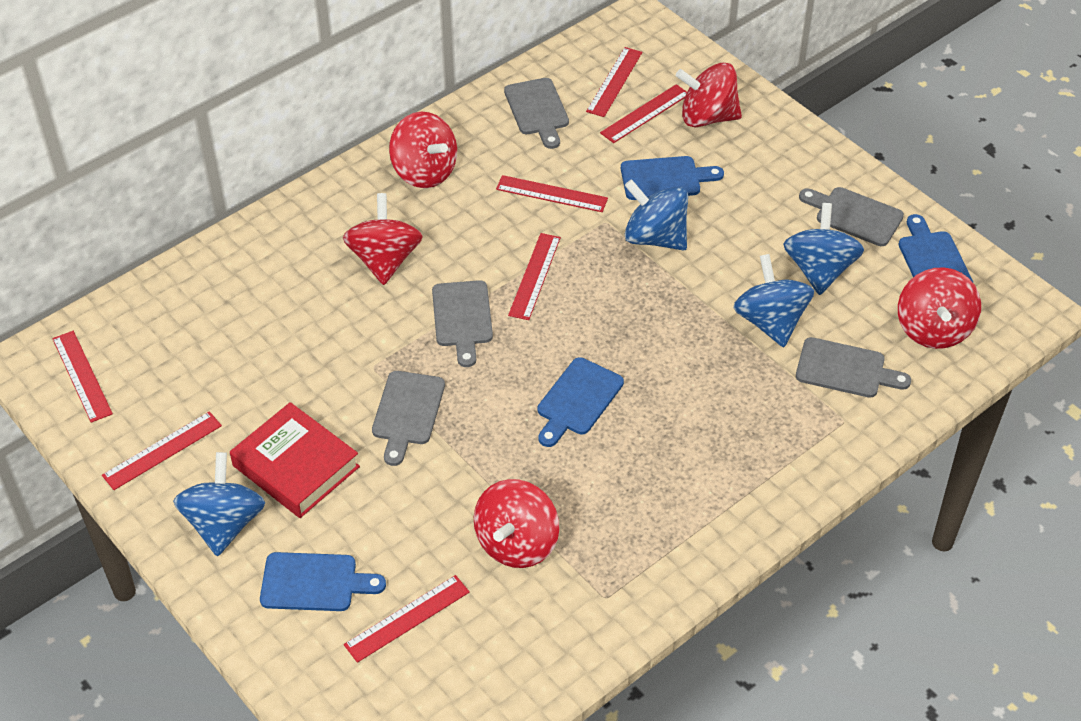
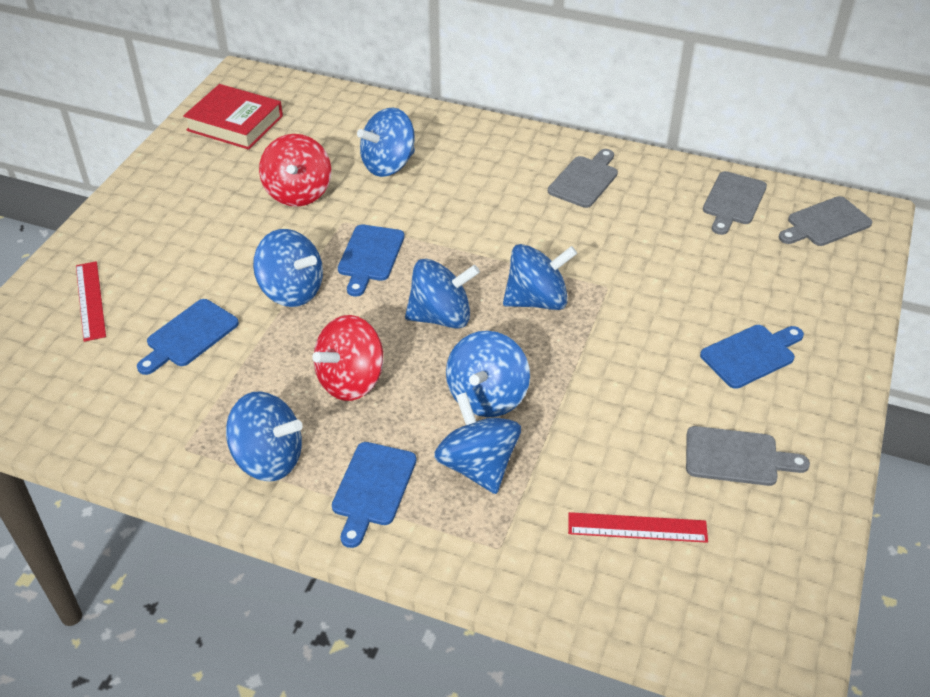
blue spinning top: 4 -> 7
grey cutting board: 5 -> 4
red ruler: 7 -> 2
red spinning top: 5 -> 2

